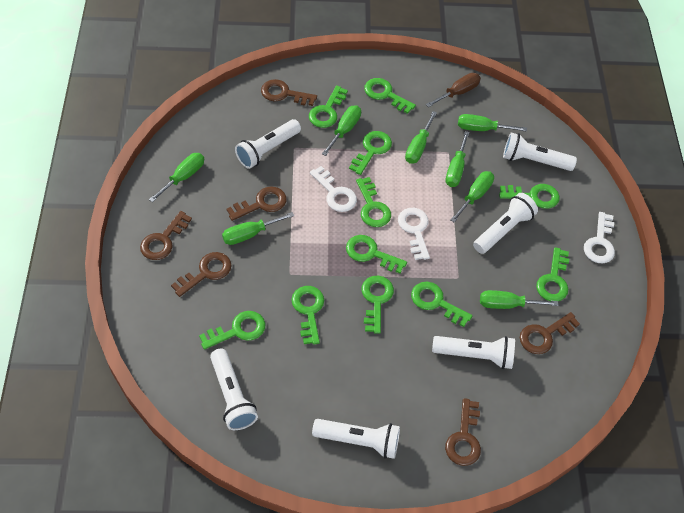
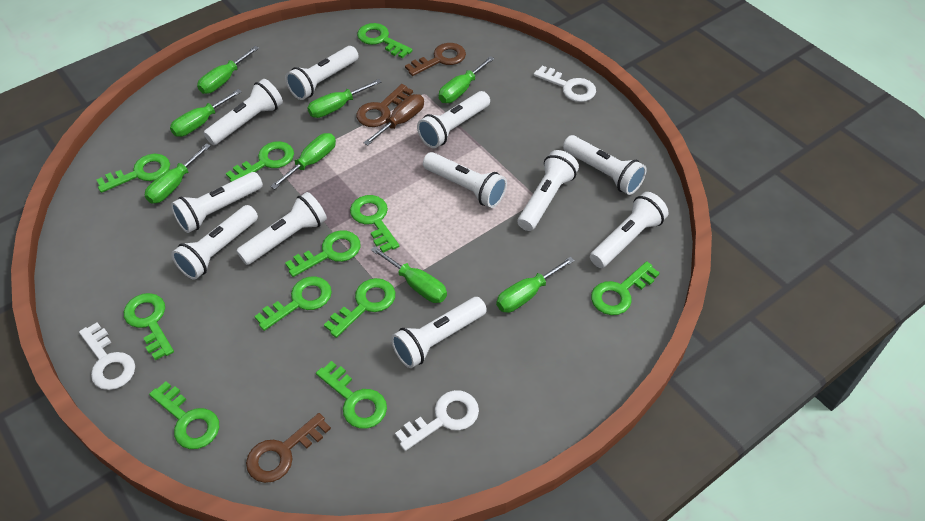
brown key: 6 -> 3
white flashlight: 6 -> 11

